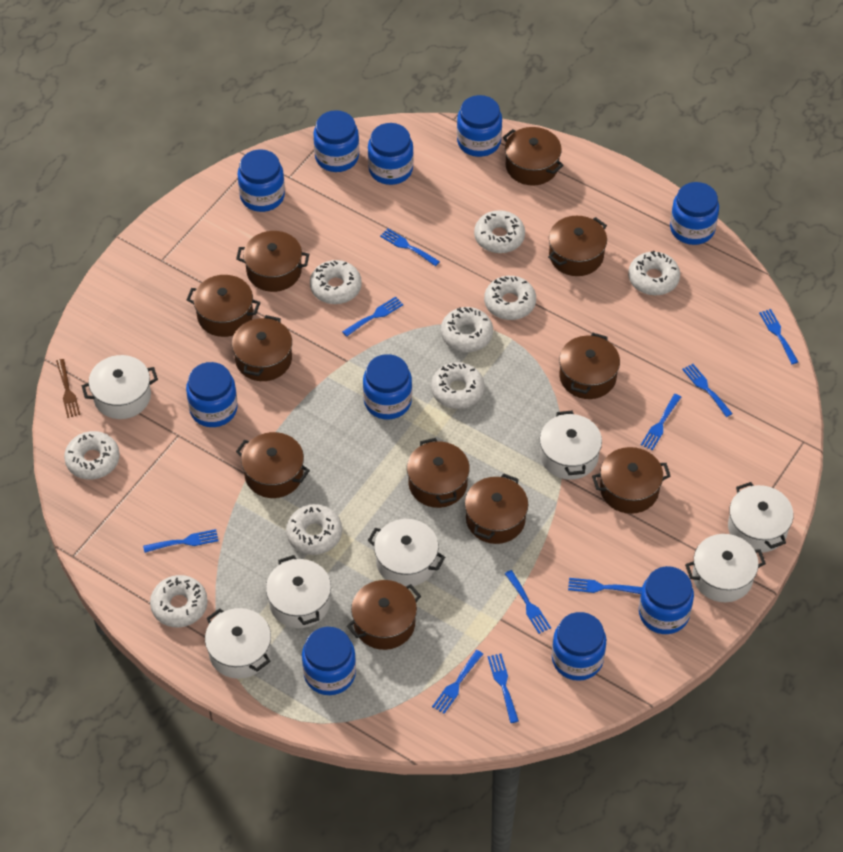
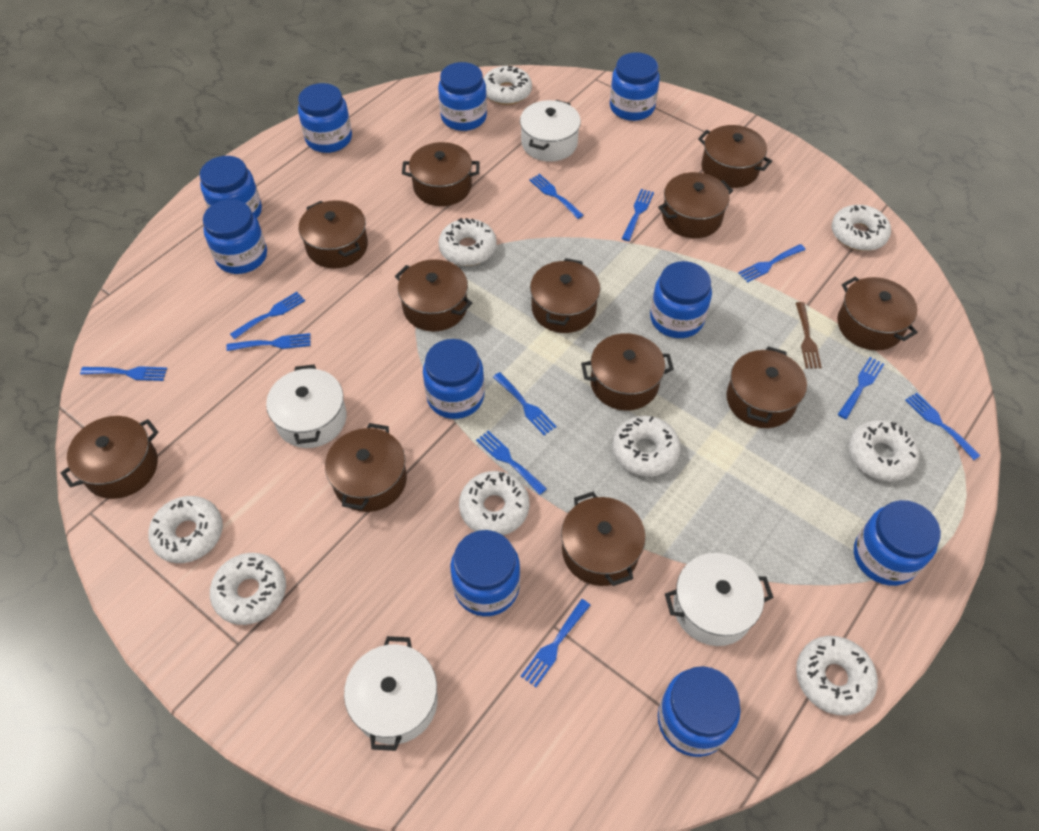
blue fork: 10 -> 11
brown pot: 11 -> 12
white pot: 7 -> 4

